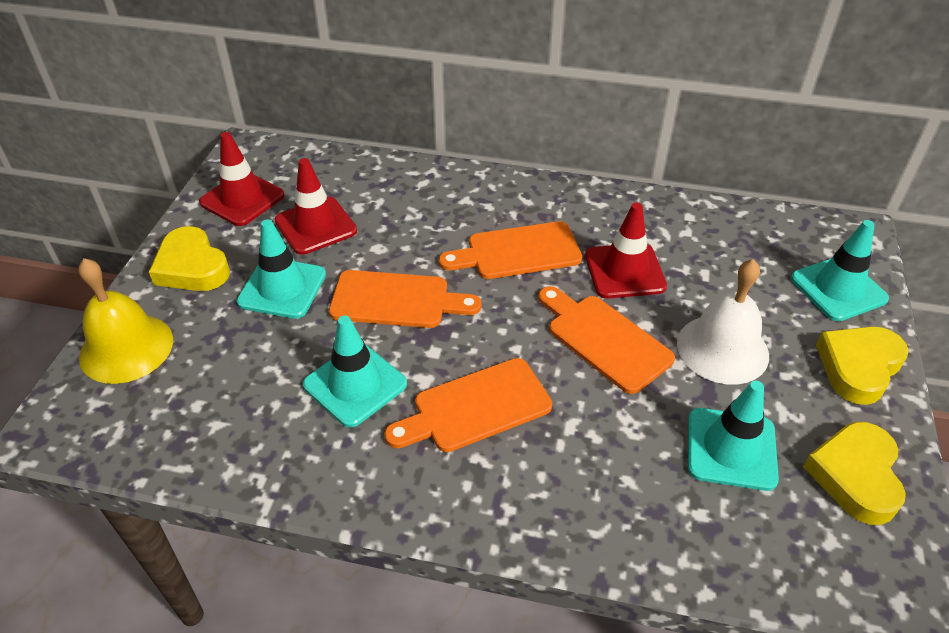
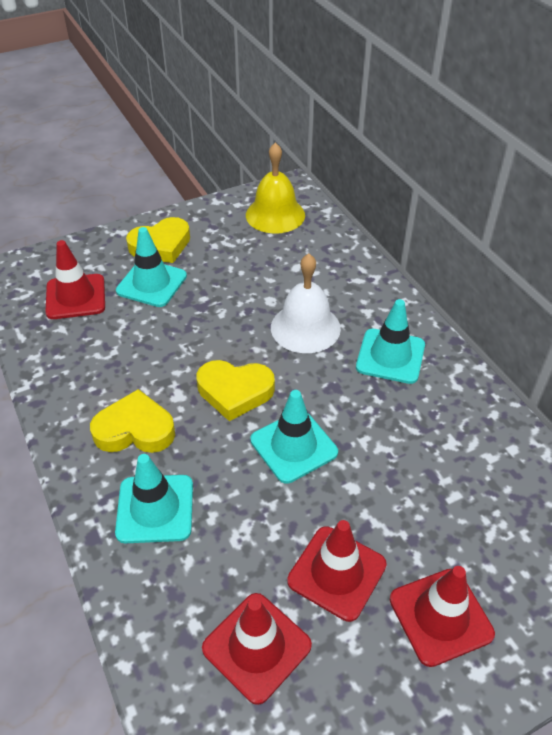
orange cutting board: 4 -> 0
red traffic cone: 3 -> 4

